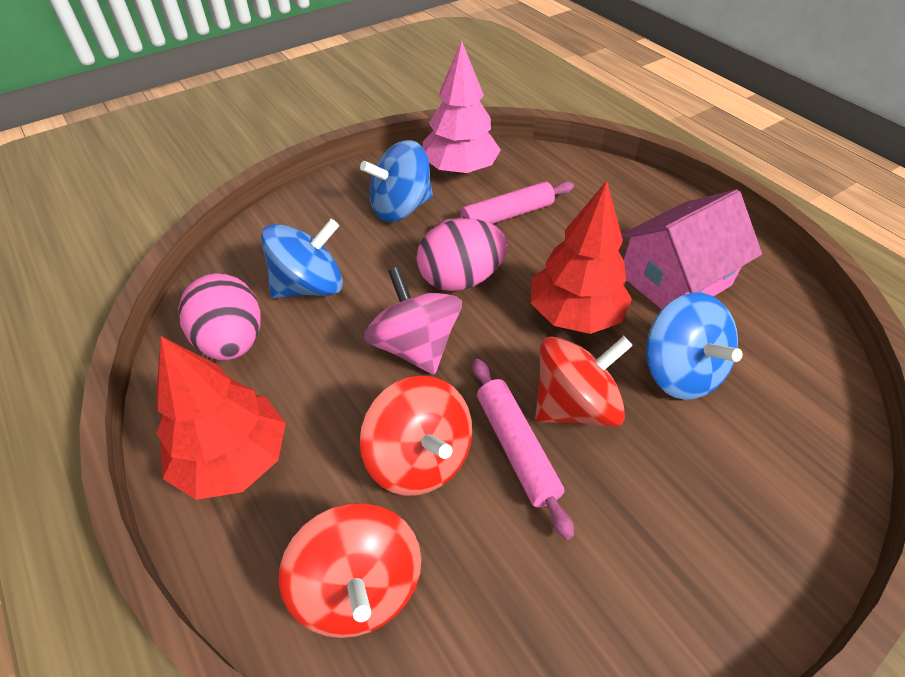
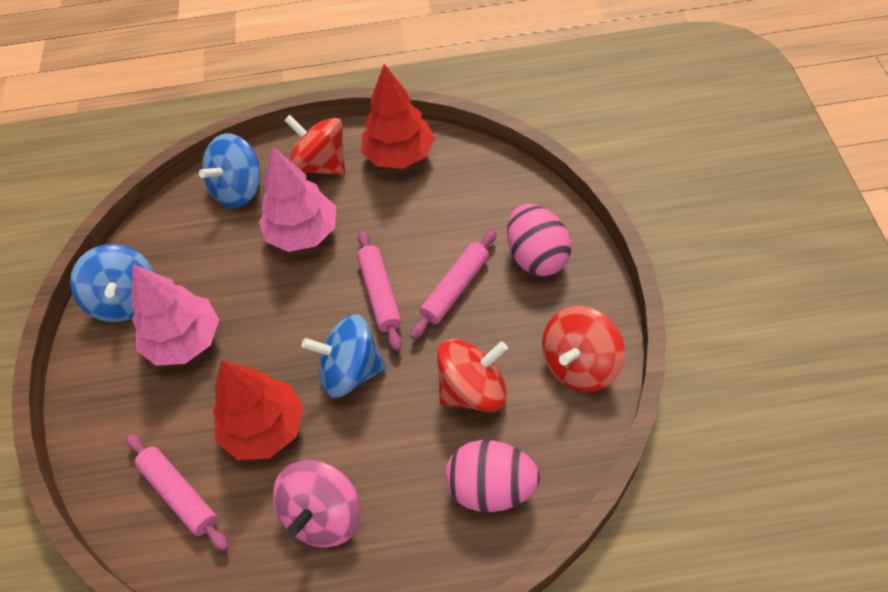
pink house: 1 -> 0
pink rolling pin: 2 -> 3
pink tree: 1 -> 2

